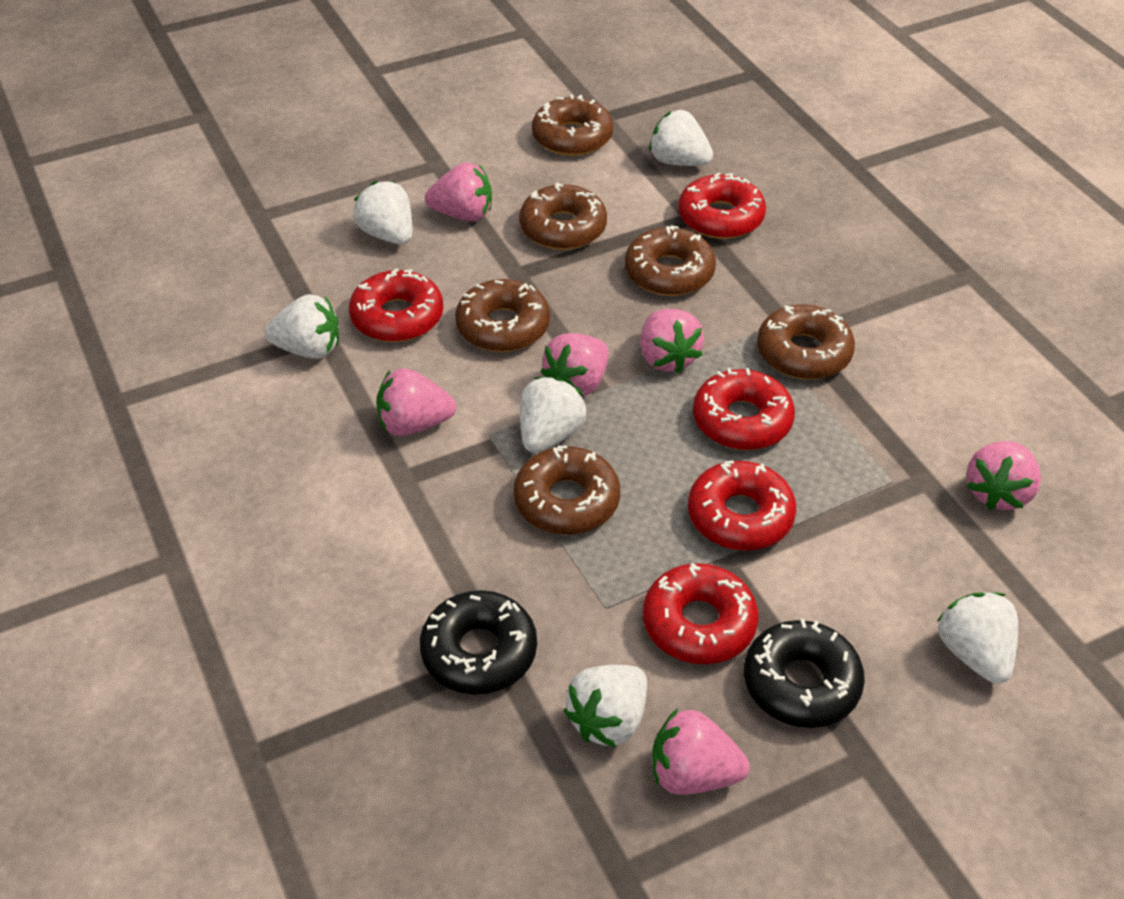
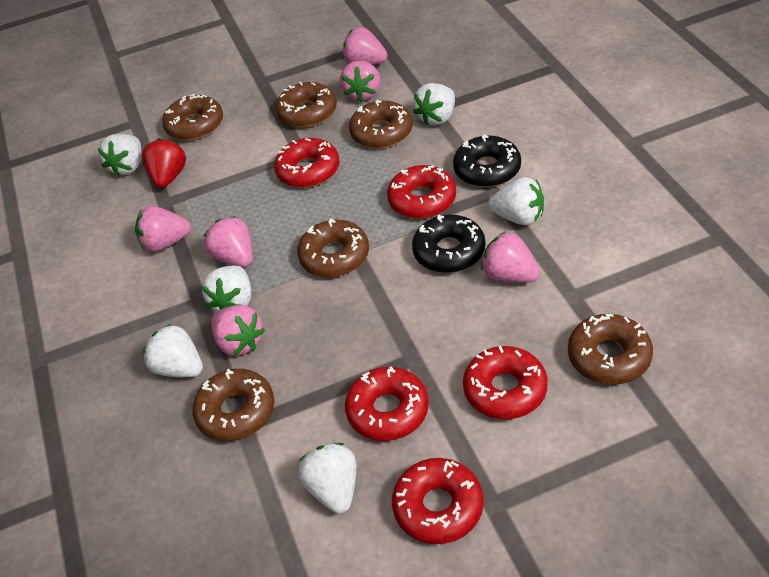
red strawberry: 0 -> 1

